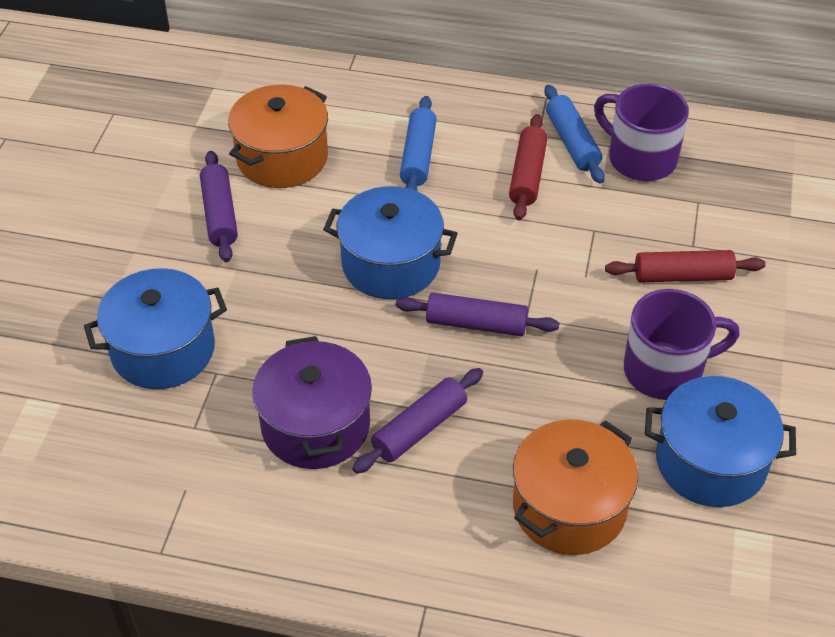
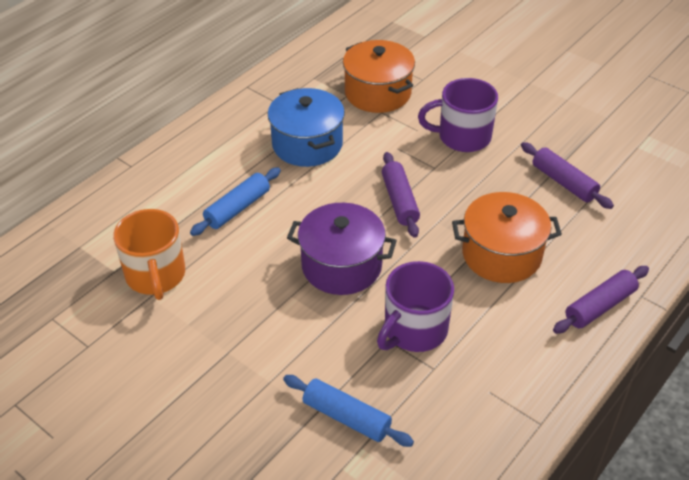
blue pot: 3 -> 1
orange mug: 0 -> 1
red rolling pin: 2 -> 0

